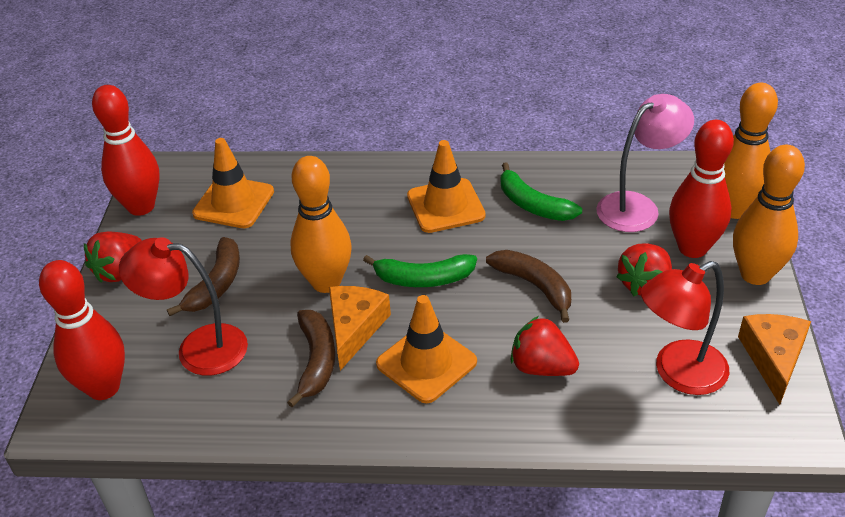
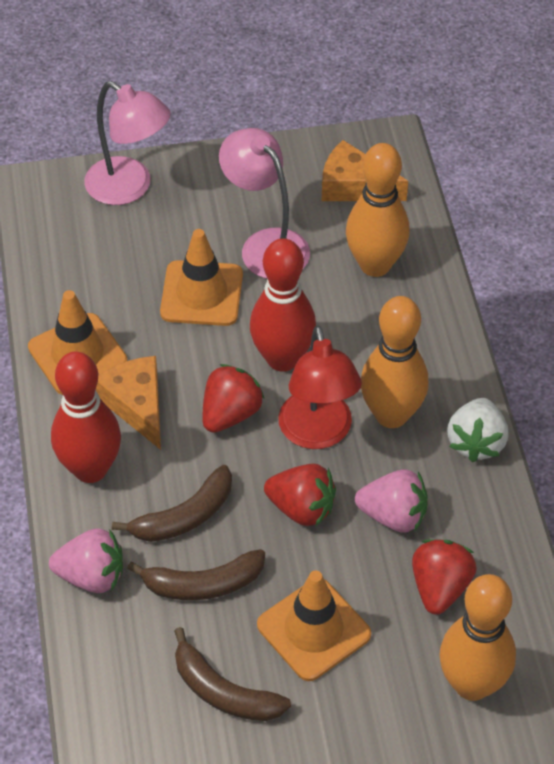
green banana: 2 -> 0
pink lamp: 1 -> 2
pink strawberry: 0 -> 2
red bowling pin: 3 -> 2
red lamp: 2 -> 1
white strawberry: 0 -> 1

